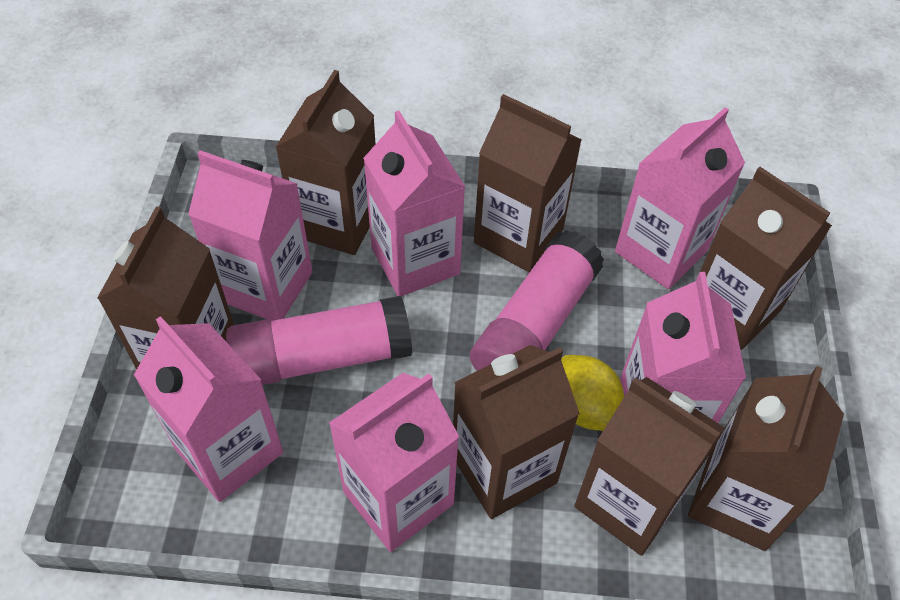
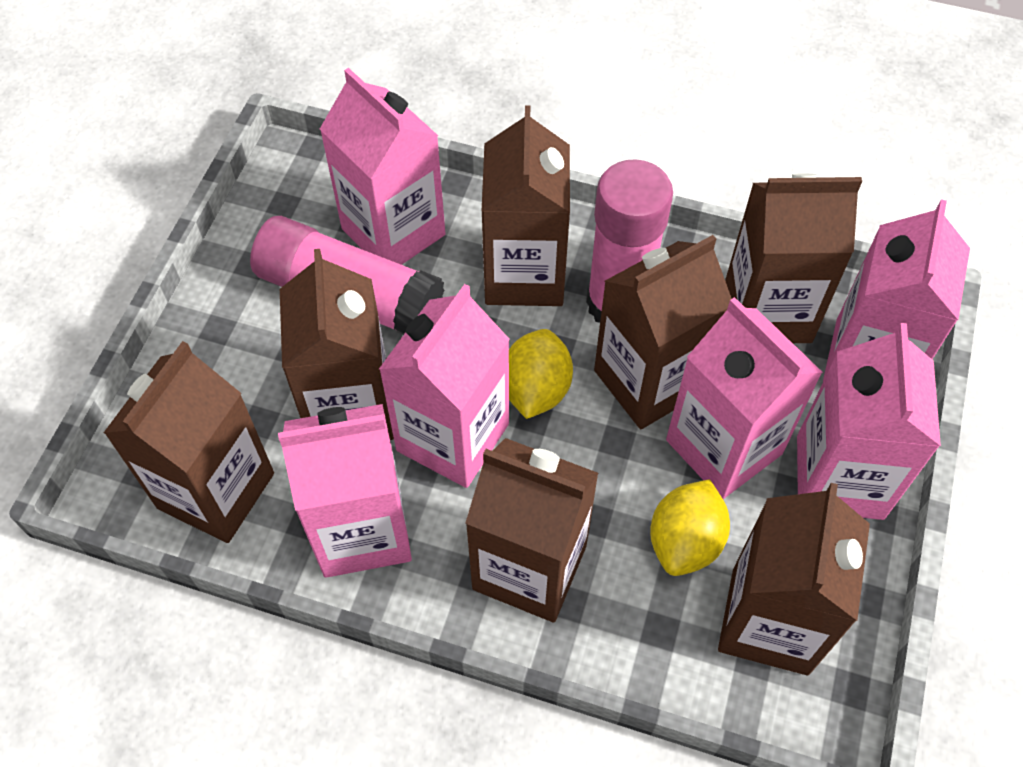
yellow lemon: 1 -> 2

